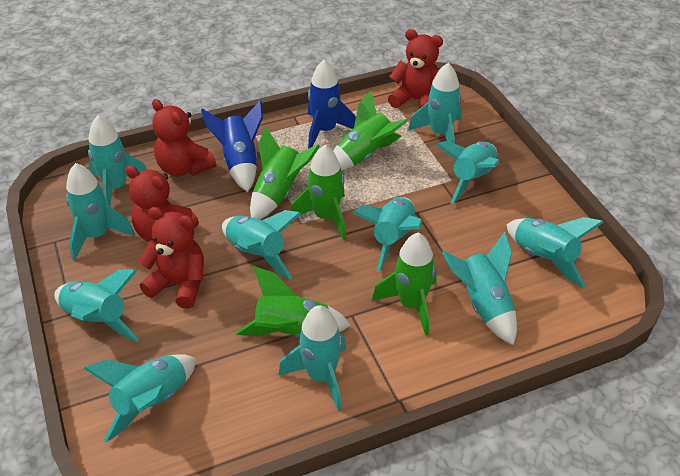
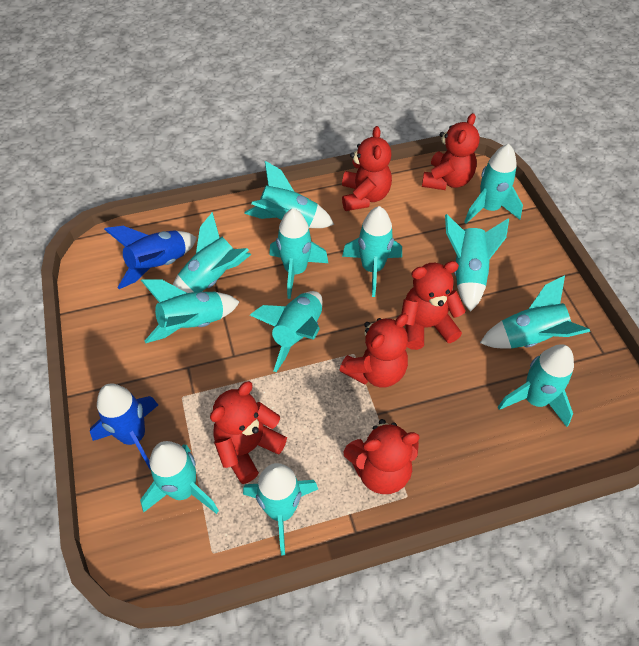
green rocket: 5 -> 0
red teddy bear: 4 -> 6
turquoise rocket: 11 -> 12

